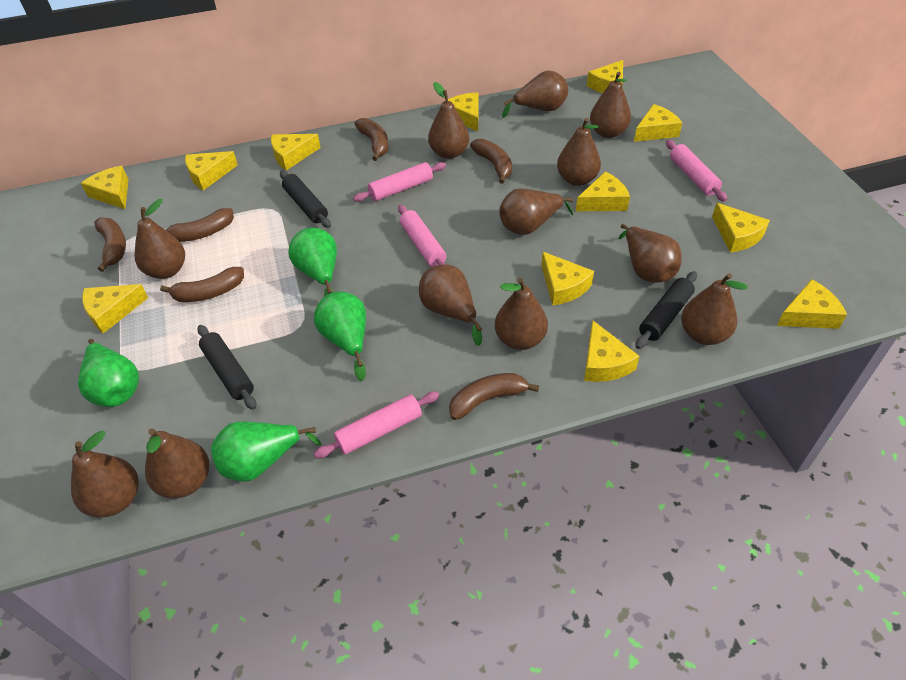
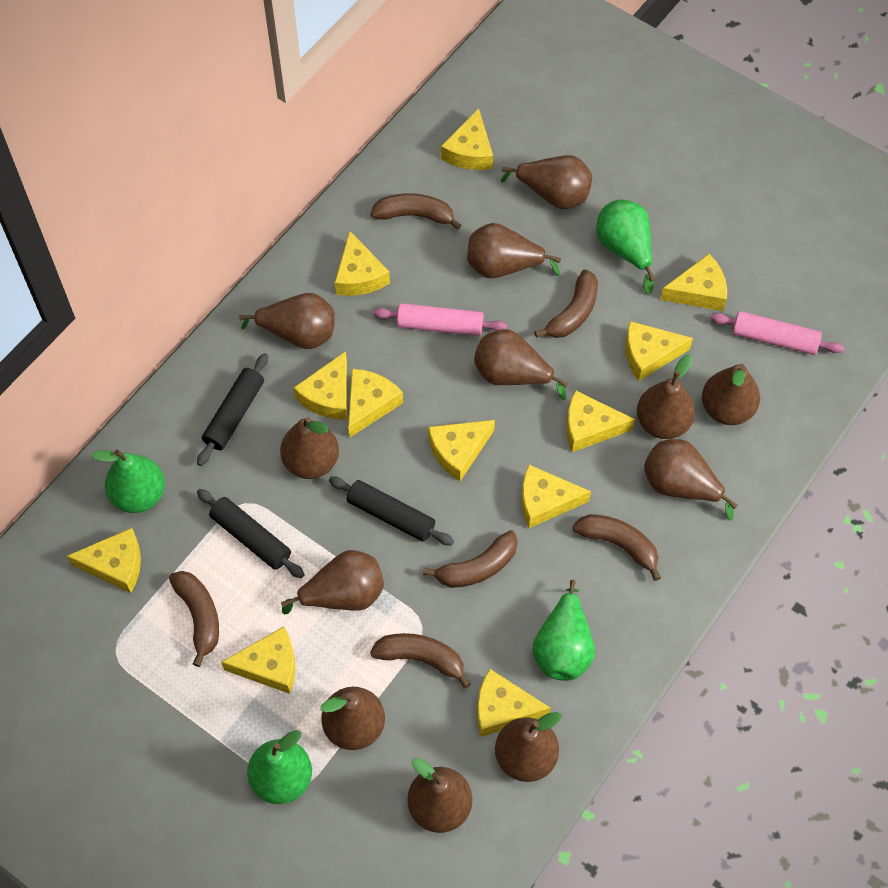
pink rolling pin: 4 -> 2

